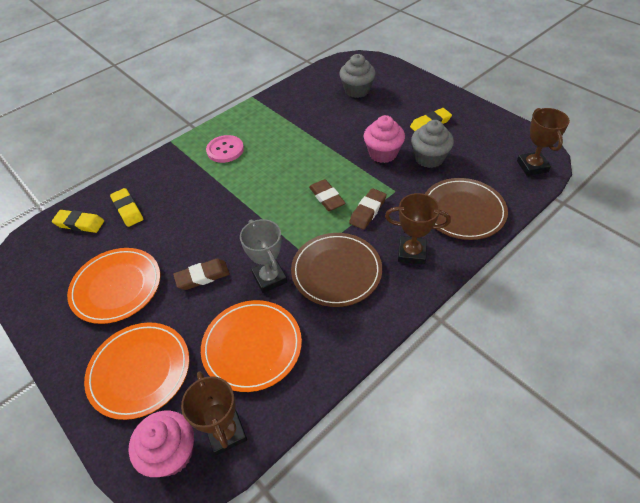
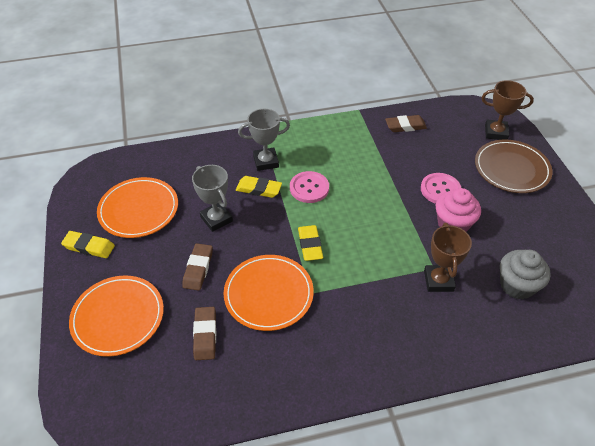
brown plate: 2 -> 1
brown trophy: 3 -> 2
grey cupcake: 2 -> 1
grey trophy: 1 -> 2
pink button: 1 -> 2
pink cupcake: 2 -> 1

